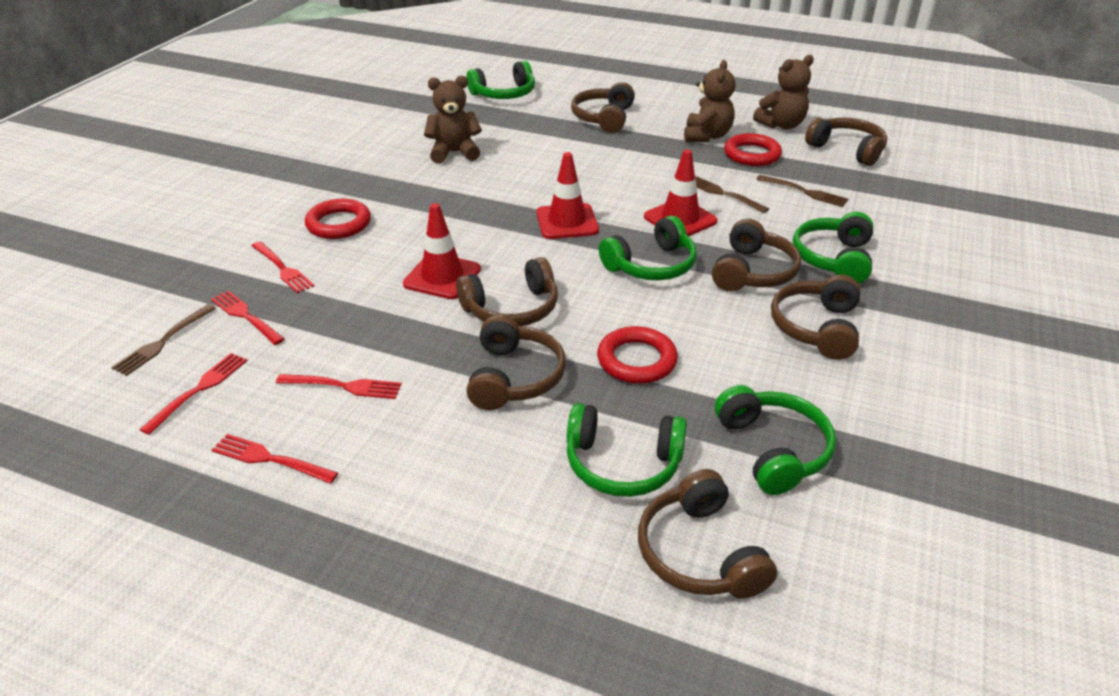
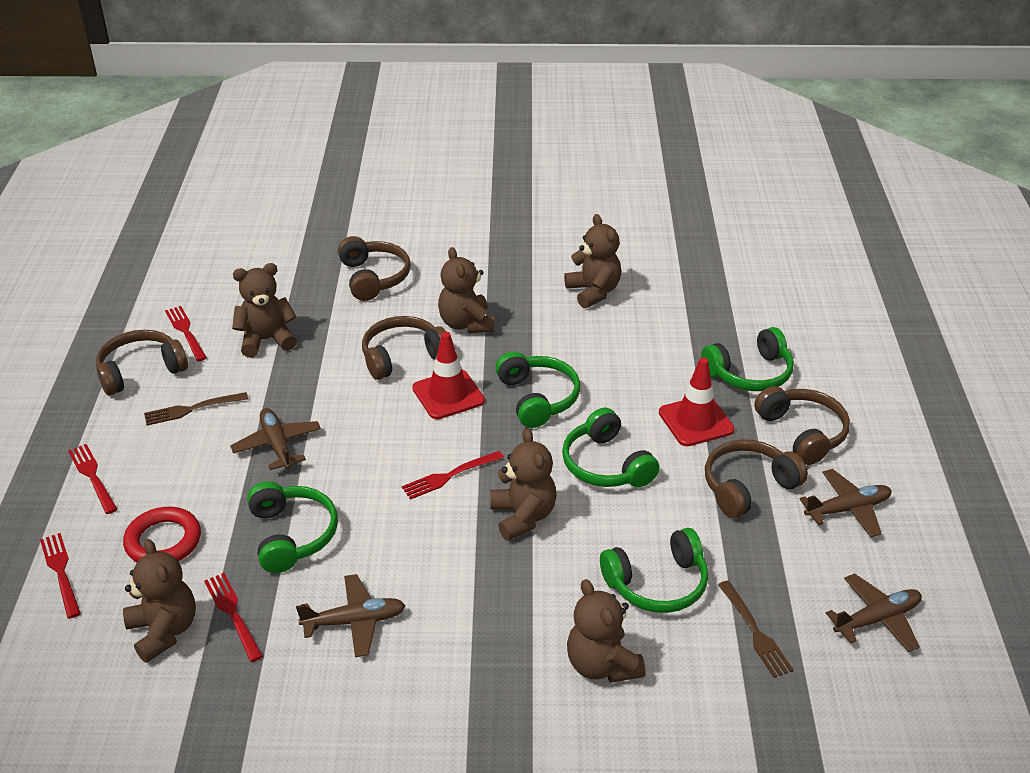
brown fork: 3 -> 2
brown headphones: 7 -> 5
brown plane: 0 -> 4
brown teddy bear: 3 -> 6
red ring: 3 -> 1
red traffic cone: 3 -> 2

